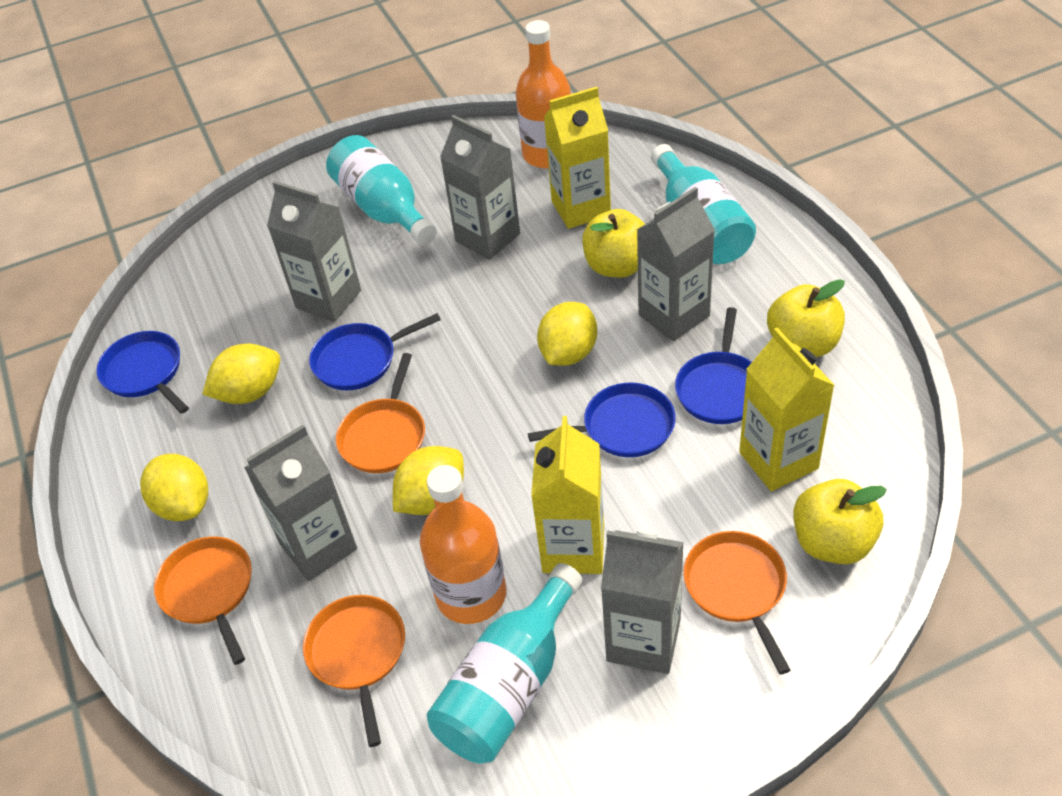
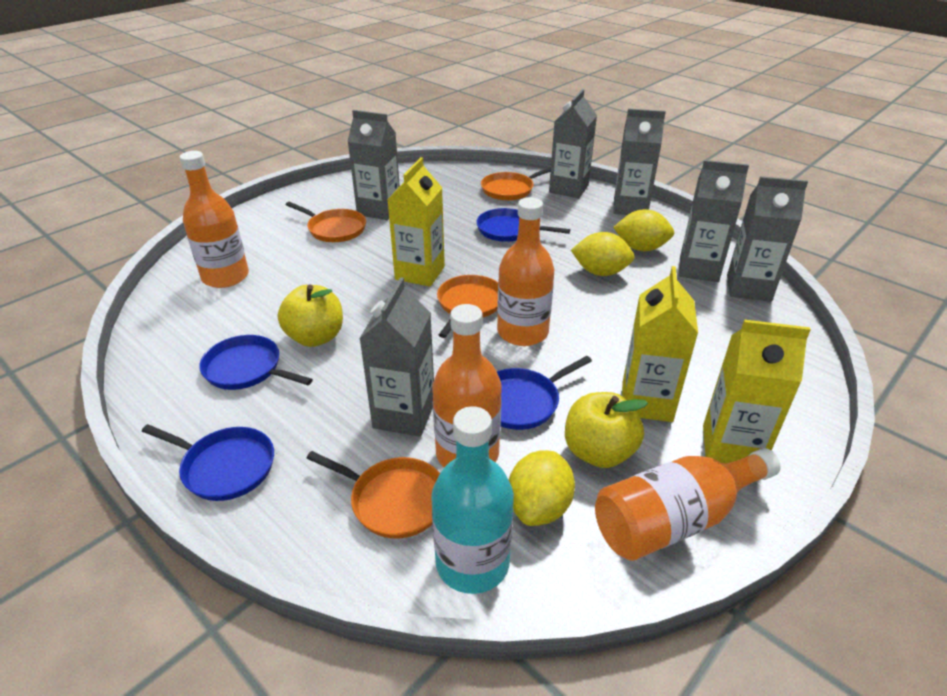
grey carton: 5 -> 6
orange bottle: 2 -> 4
turquoise bottle: 3 -> 1
yellow apple: 3 -> 2
yellow lemon: 4 -> 3

